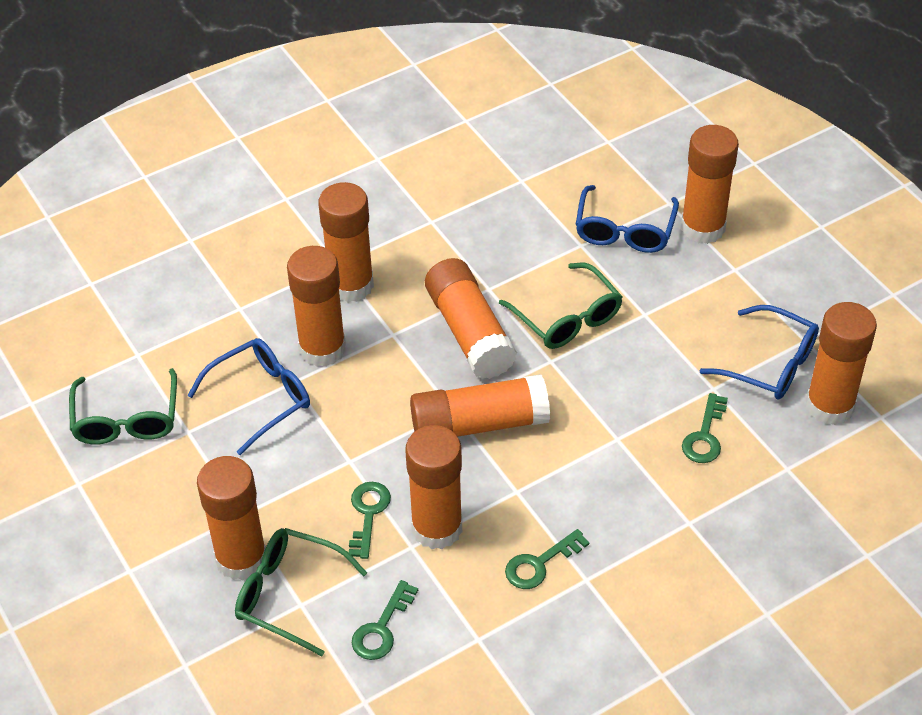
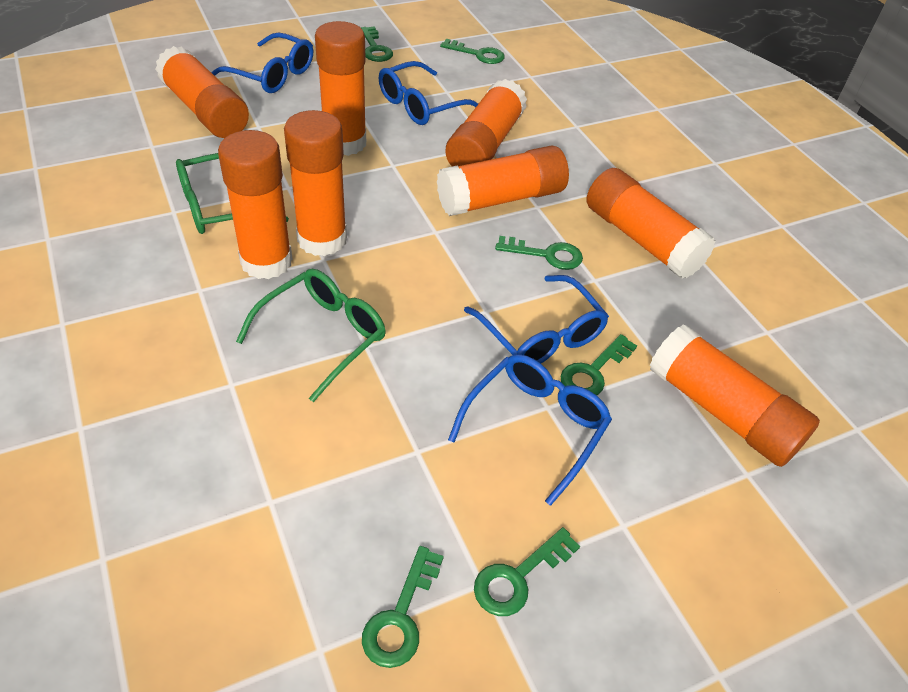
blue glasses: 3 -> 4
green glasses: 3 -> 2
green key: 4 -> 6

